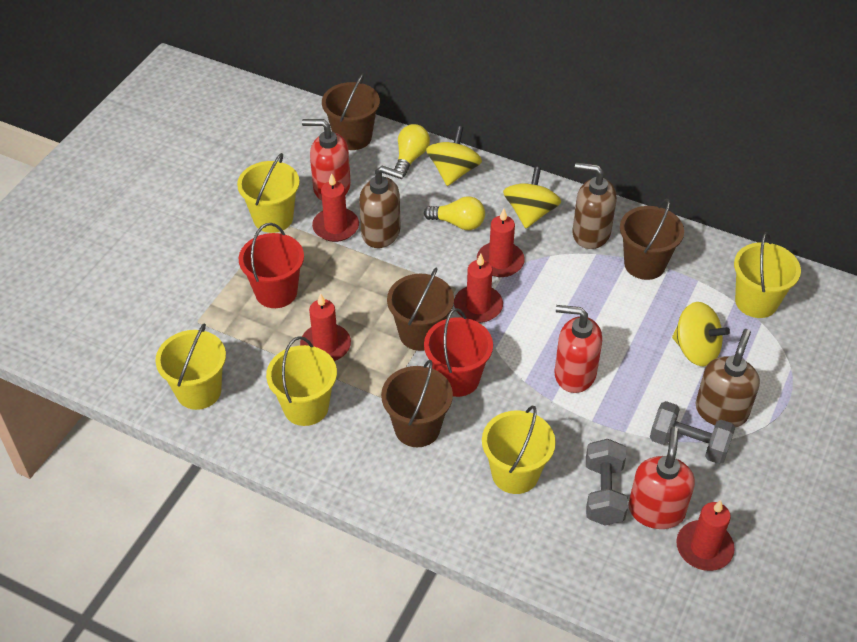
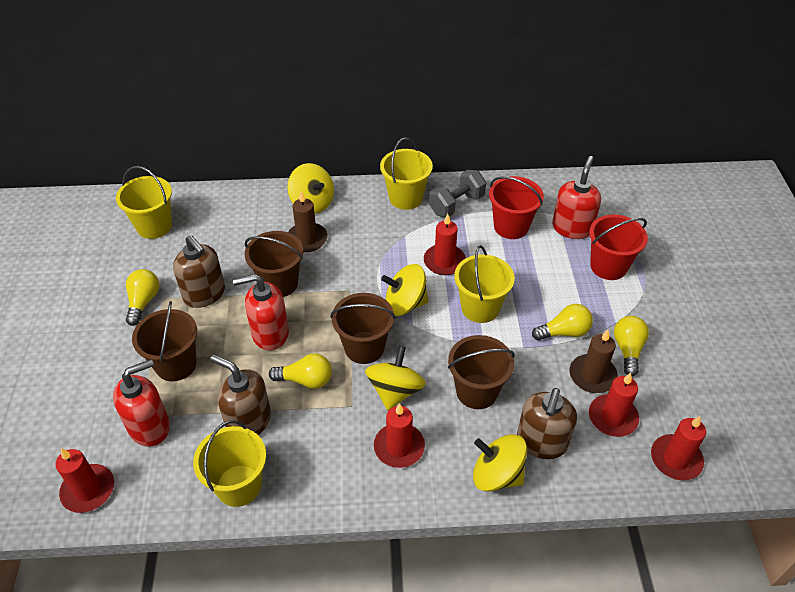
brown candle: 0 -> 2
grey dumbbell: 2 -> 1
yellow bucket: 5 -> 4
yellow light bulb: 2 -> 4
yellow spinning top: 3 -> 4

